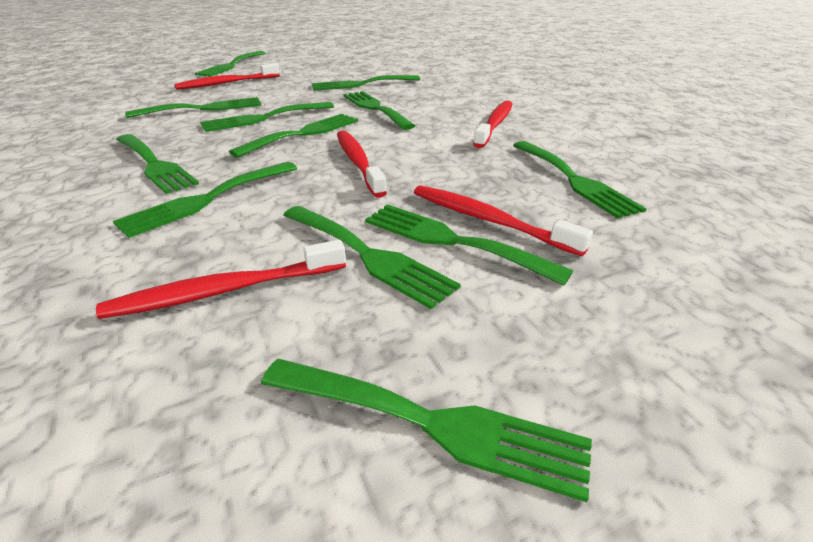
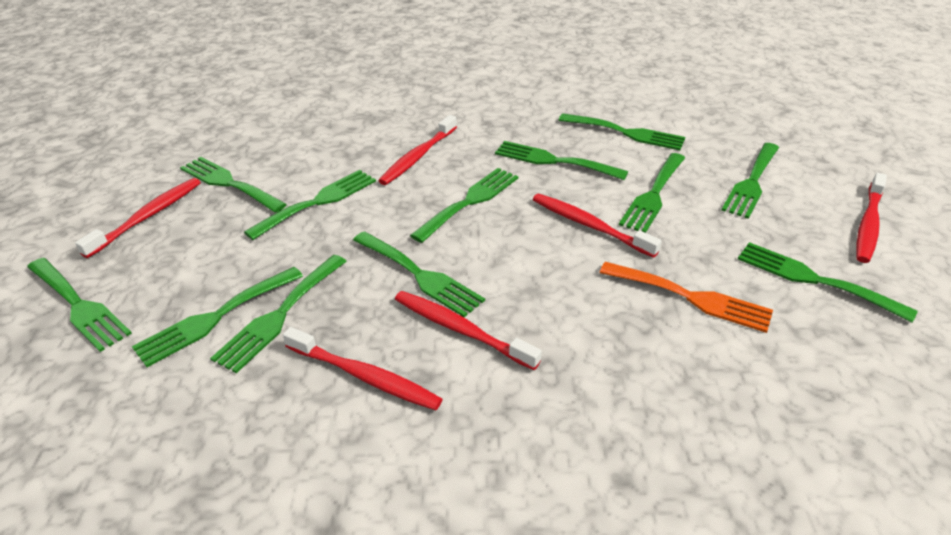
orange fork: 0 -> 1
red toothbrush: 5 -> 6

